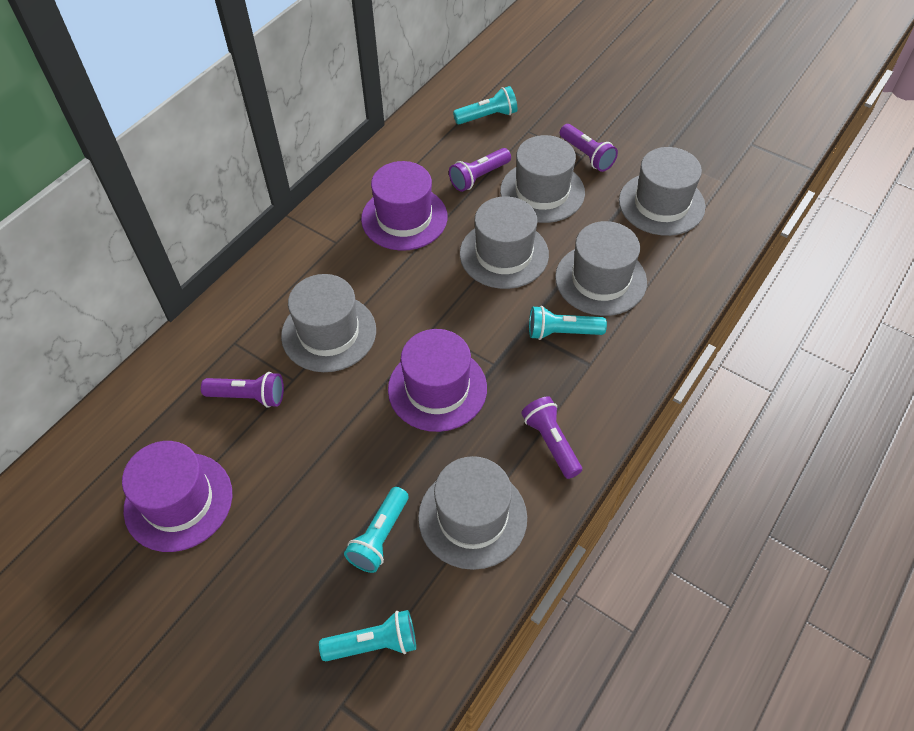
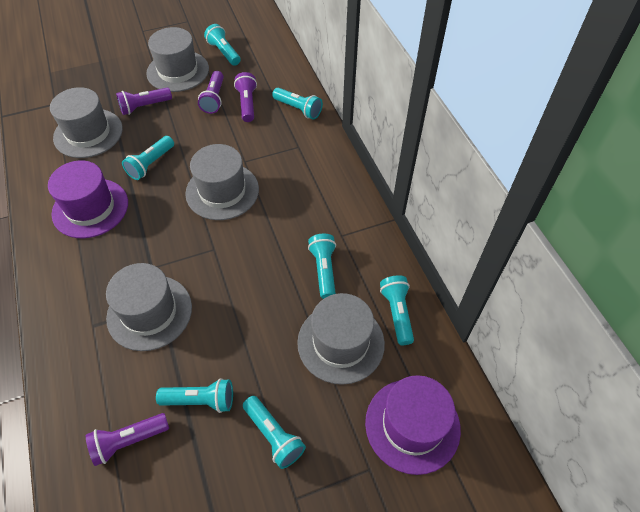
grey hat: 6 -> 5
purple hat: 3 -> 2
turquoise flashlight: 4 -> 7

